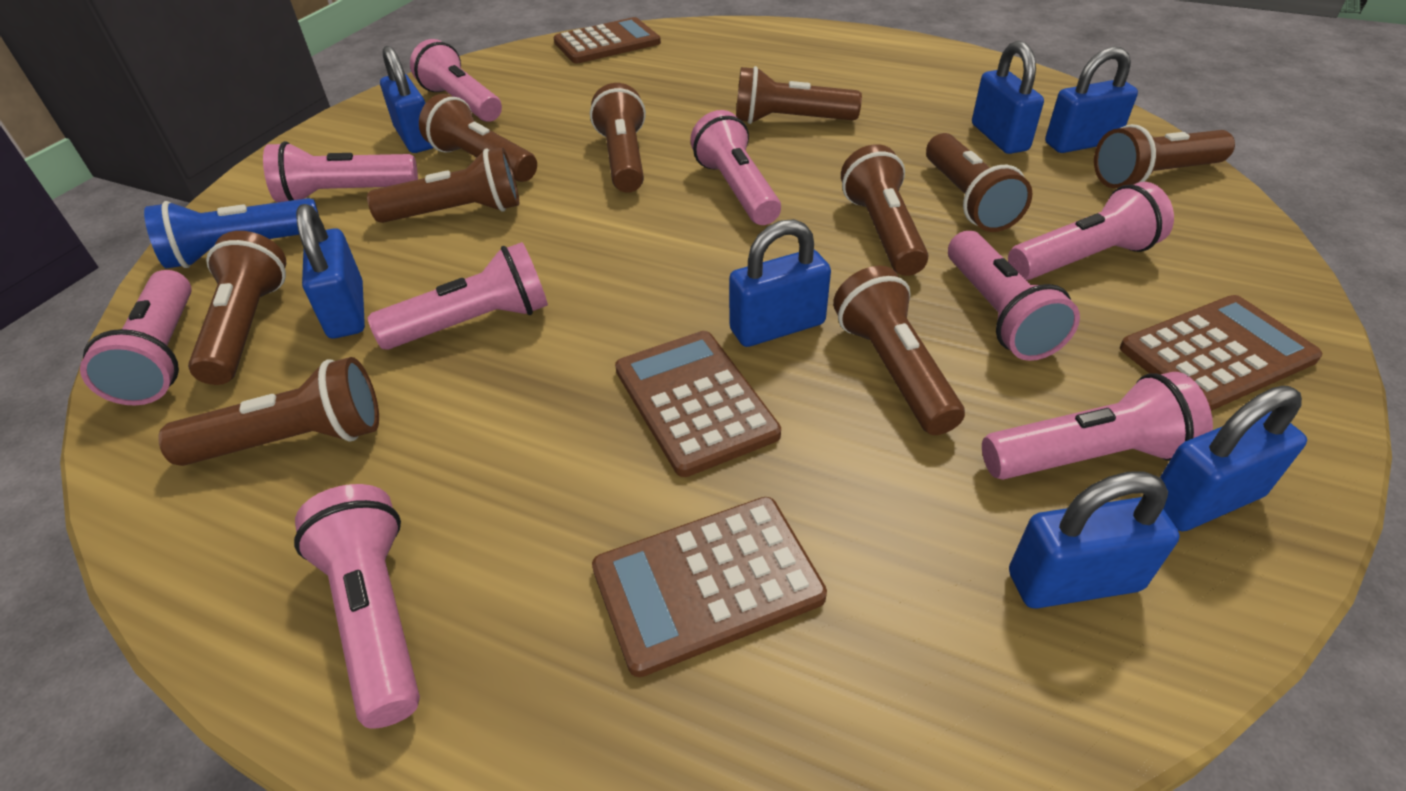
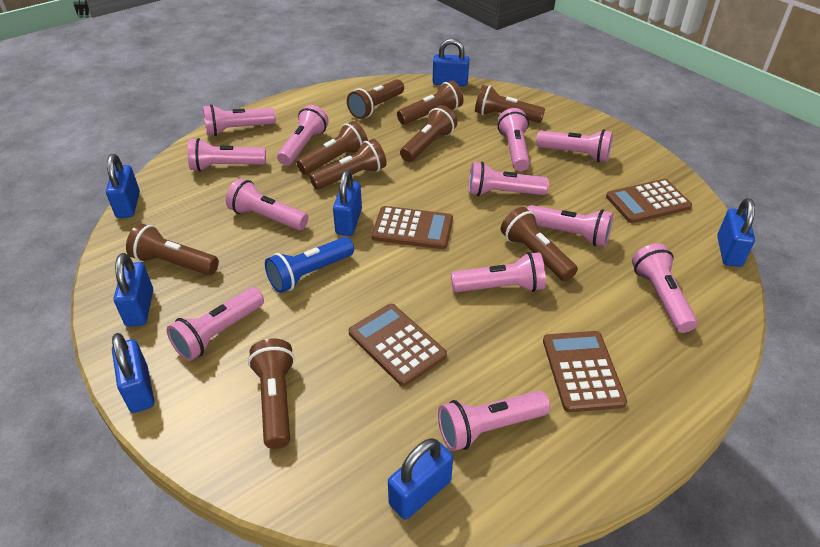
brown flashlight: 10 -> 9
pink flashlight: 9 -> 12

